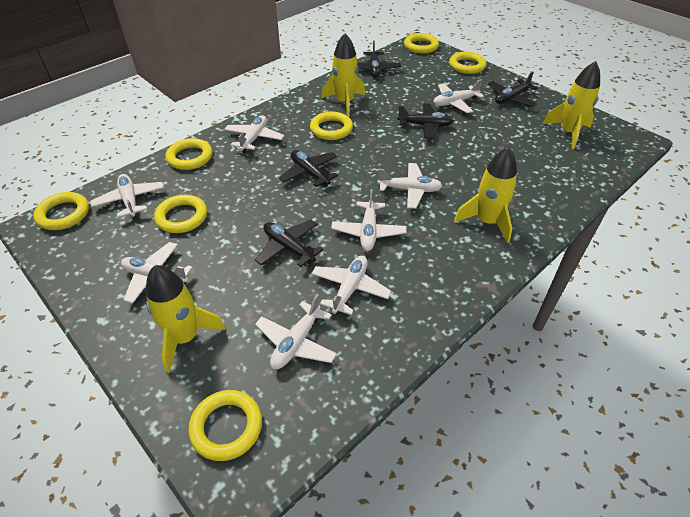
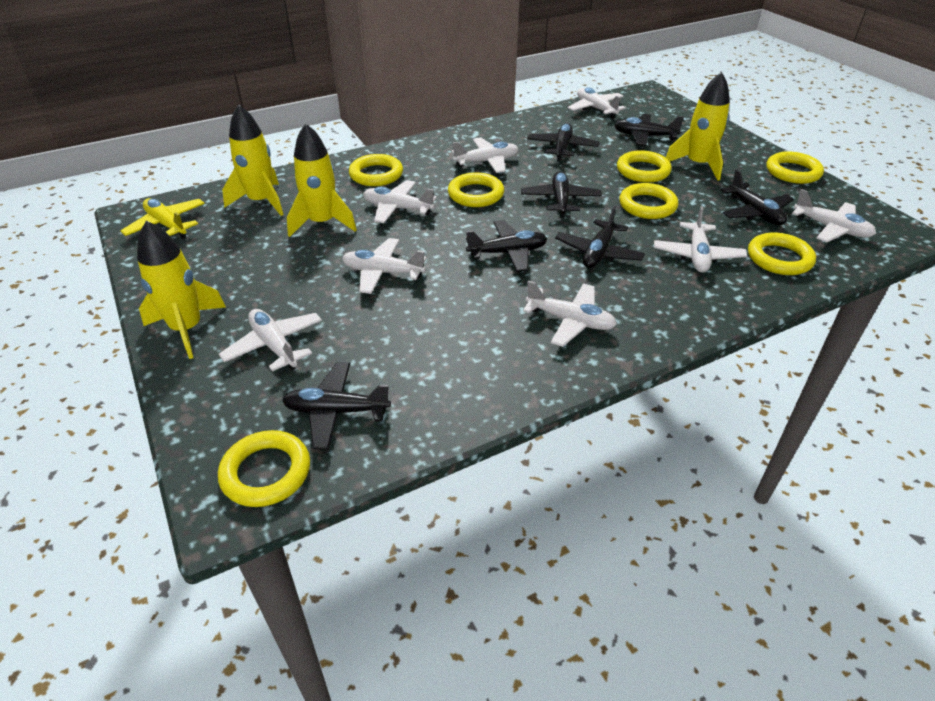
black plane: 5 -> 7
yellow plane: 0 -> 1

